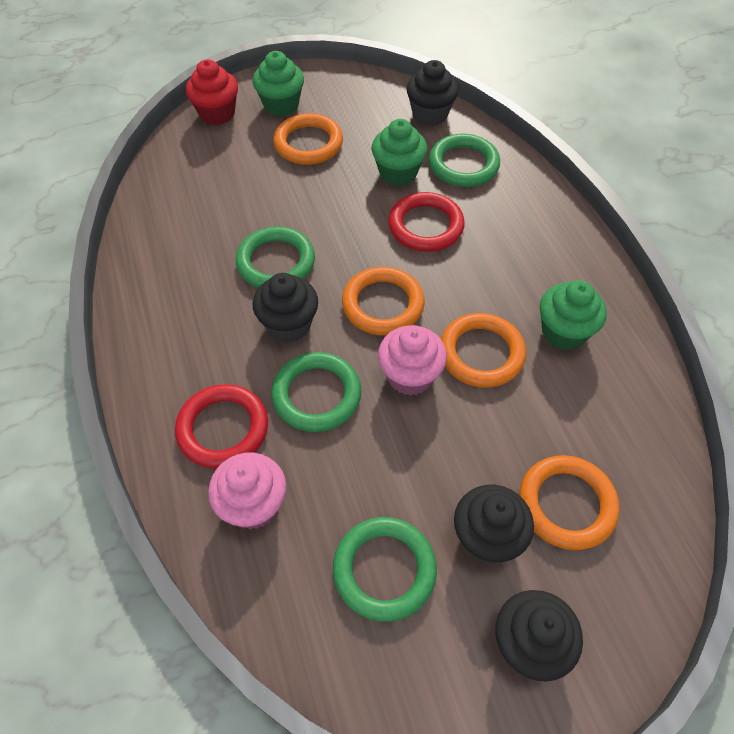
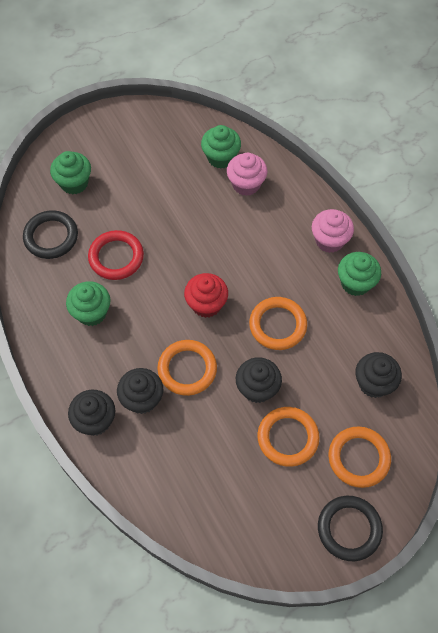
black ring: 0 -> 2
green cupcake: 3 -> 4
green ring: 4 -> 0
red ring: 2 -> 1

